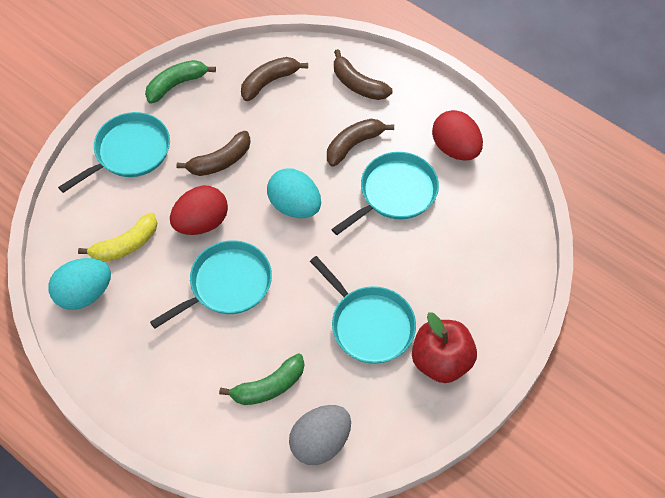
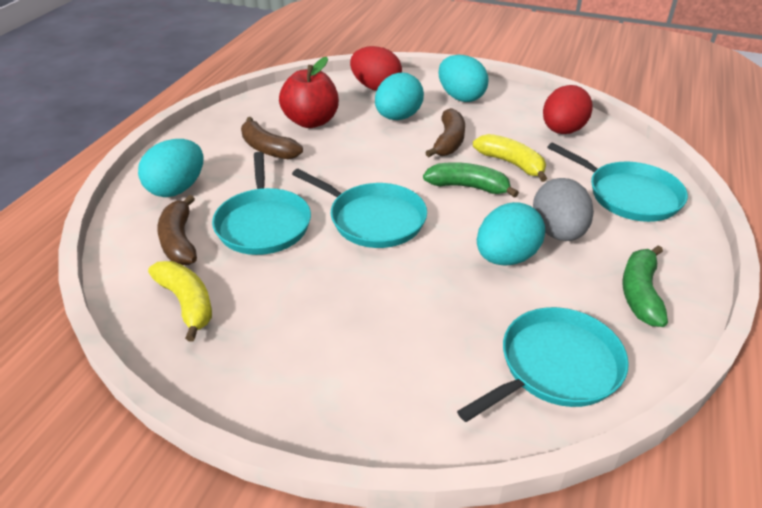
brown banana: 4 -> 3
turquoise egg: 2 -> 4
yellow banana: 1 -> 2

